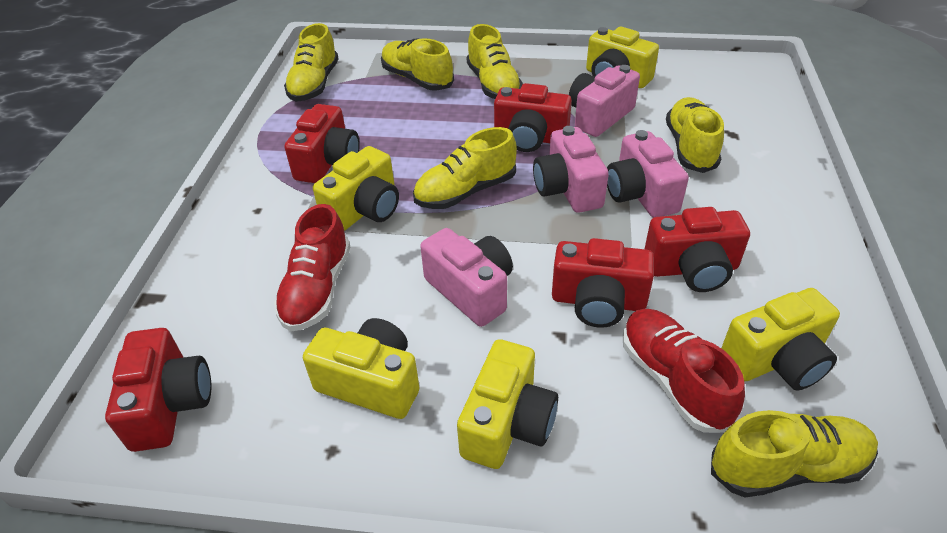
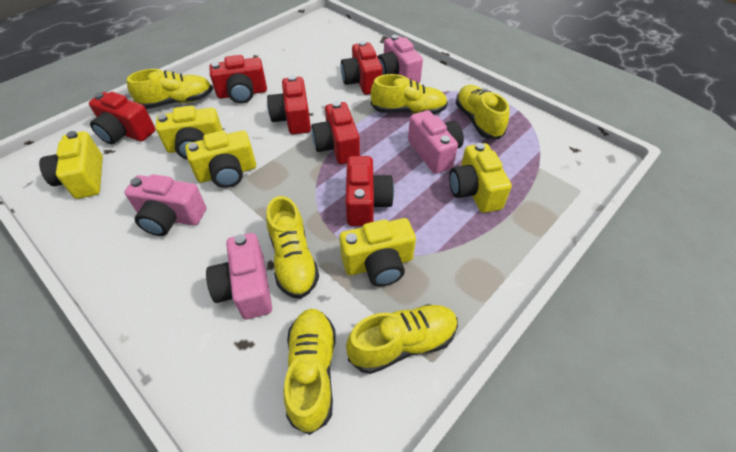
red camera: 5 -> 6
red shoe: 2 -> 0

